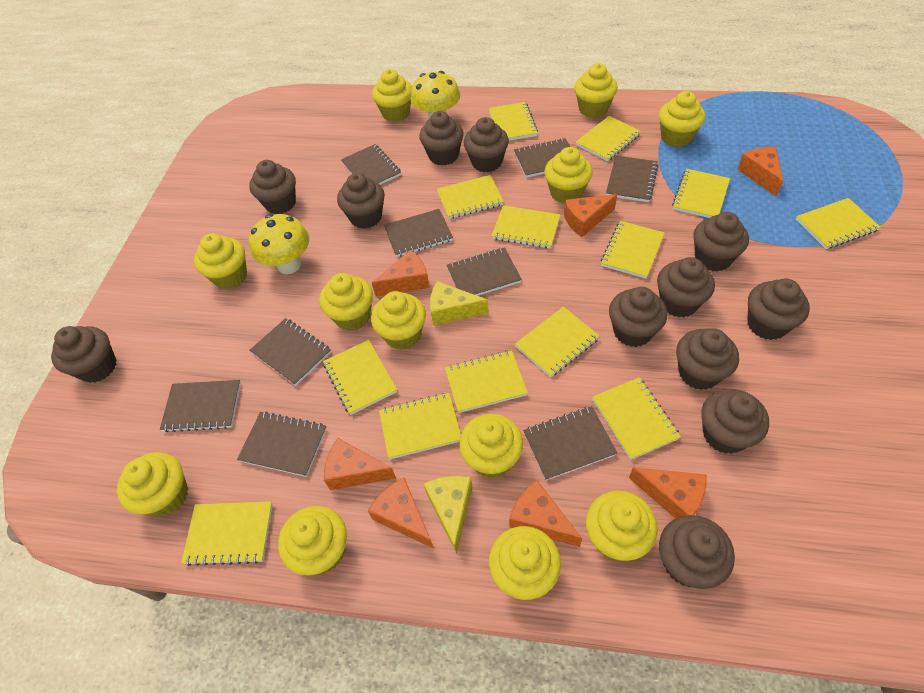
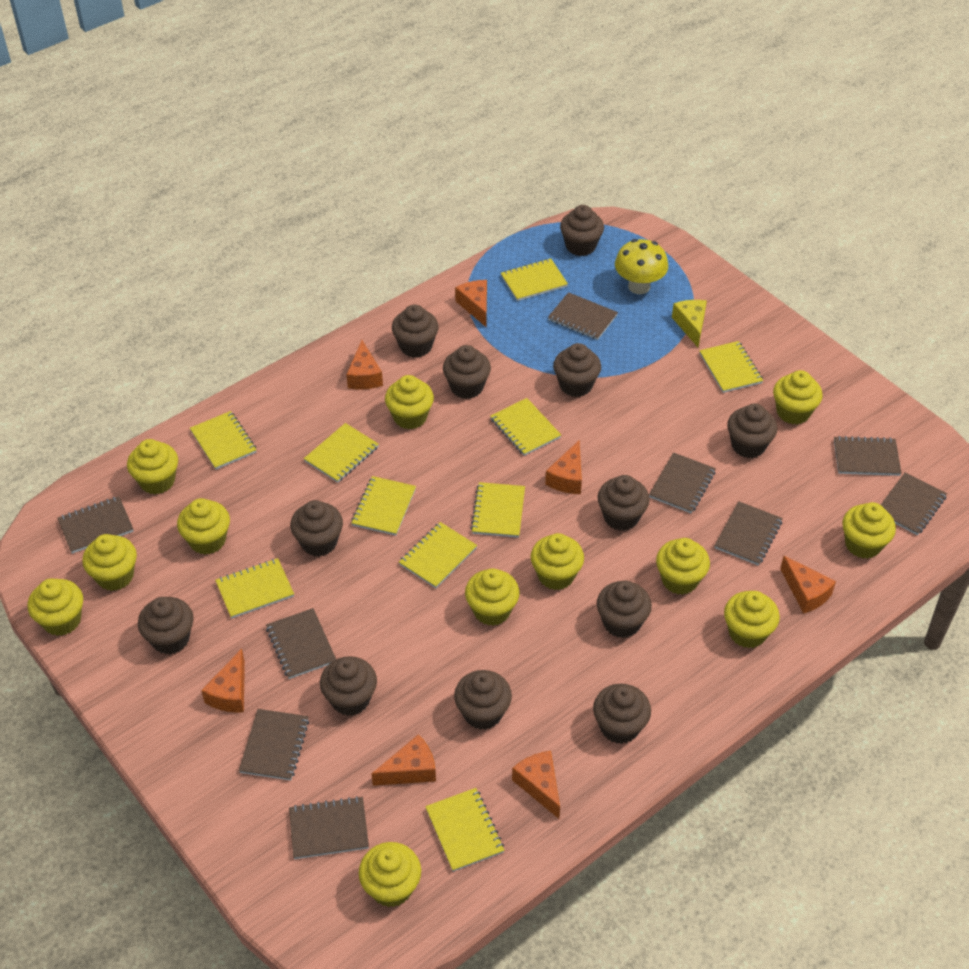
yellow cheese: 2 -> 1
yellow mushroom: 2 -> 1
yellow notebook: 13 -> 10

